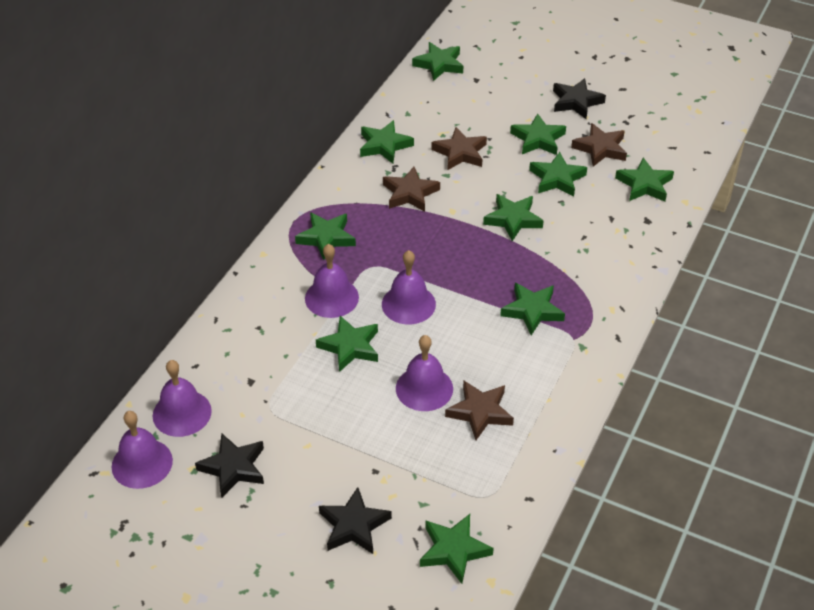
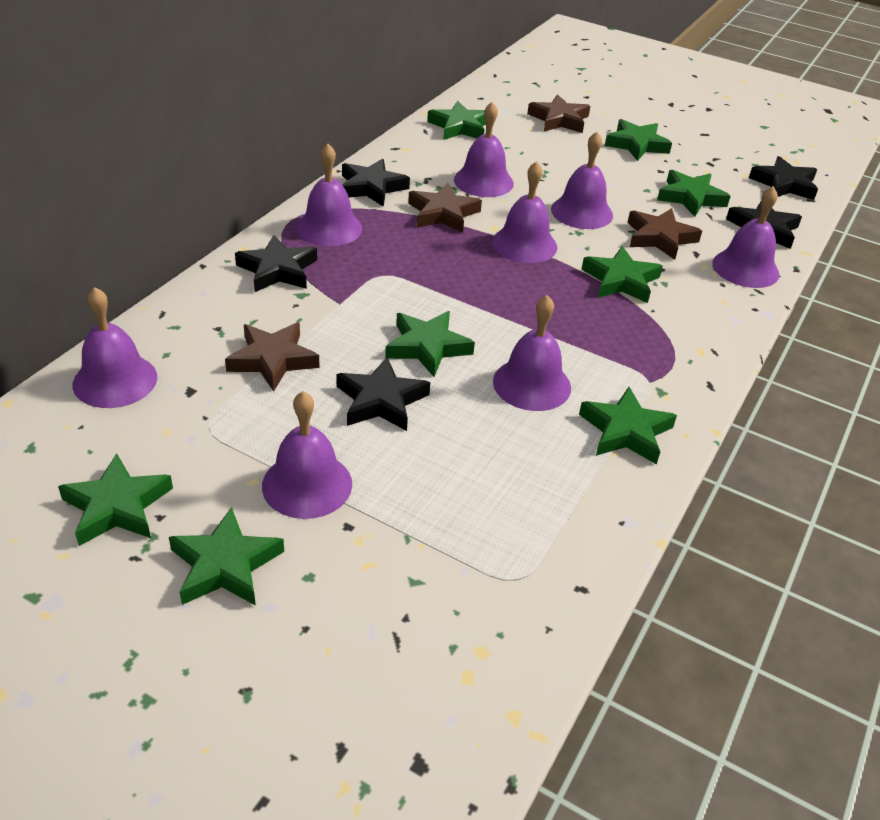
black star: 3 -> 5
green star: 10 -> 8
purple bell: 5 -> 8

